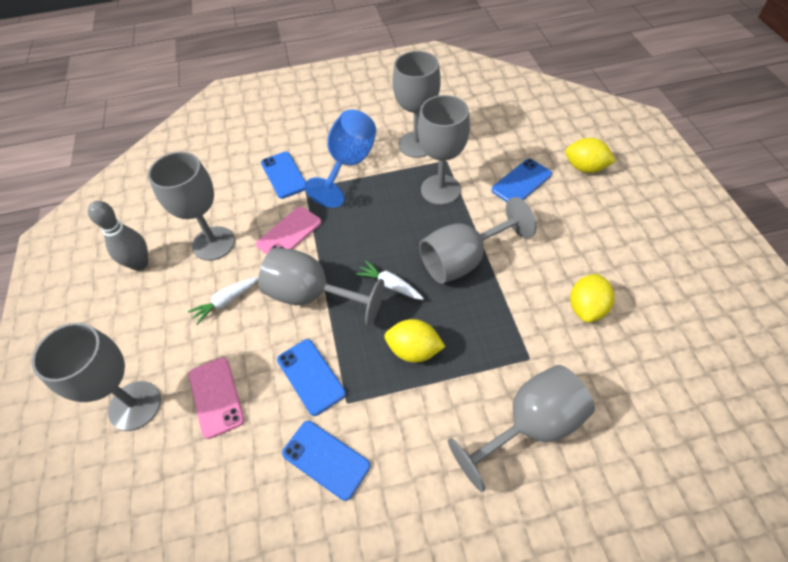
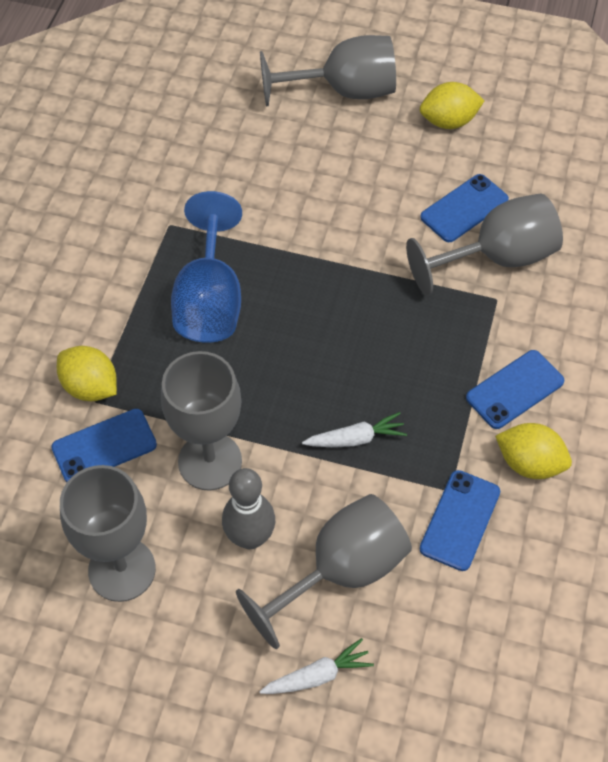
grey goblet: 7 -> 5
pink phone: 2 -> 0

